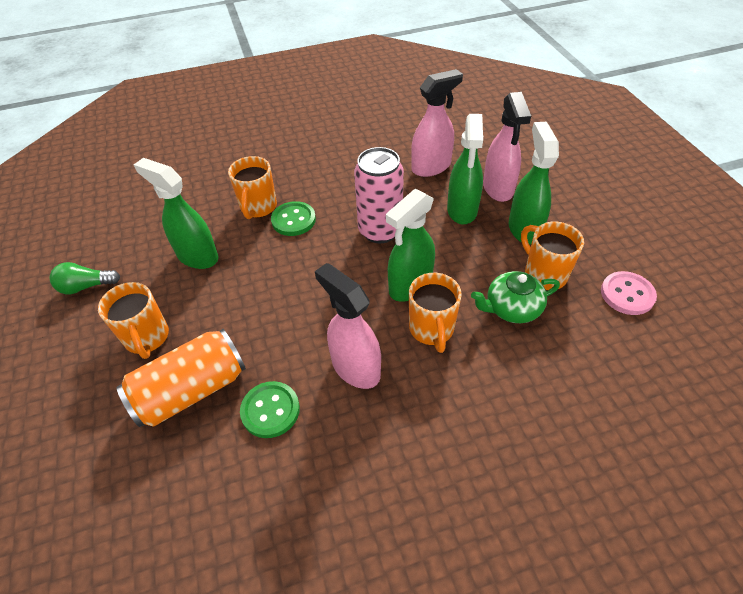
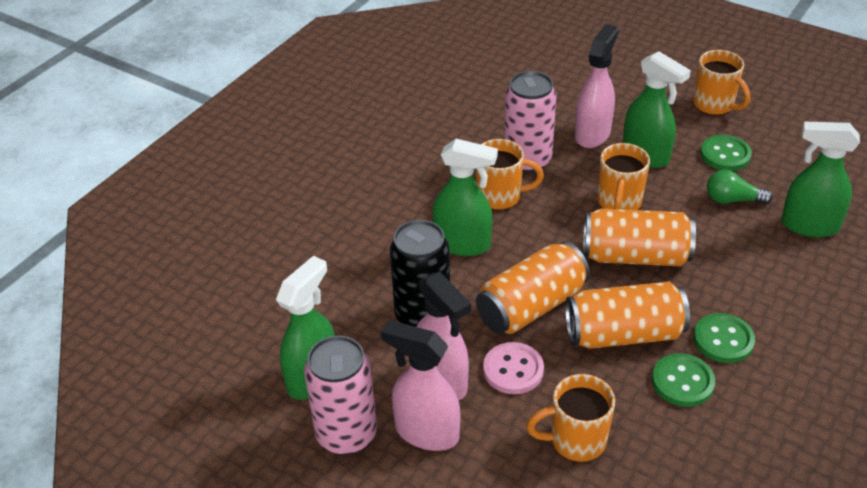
black can: 0 -> 1
green button: 2 -> 3
green teapot: 1 -> 0
orange can: 1 -> 3
pink can: 1 -> 2

